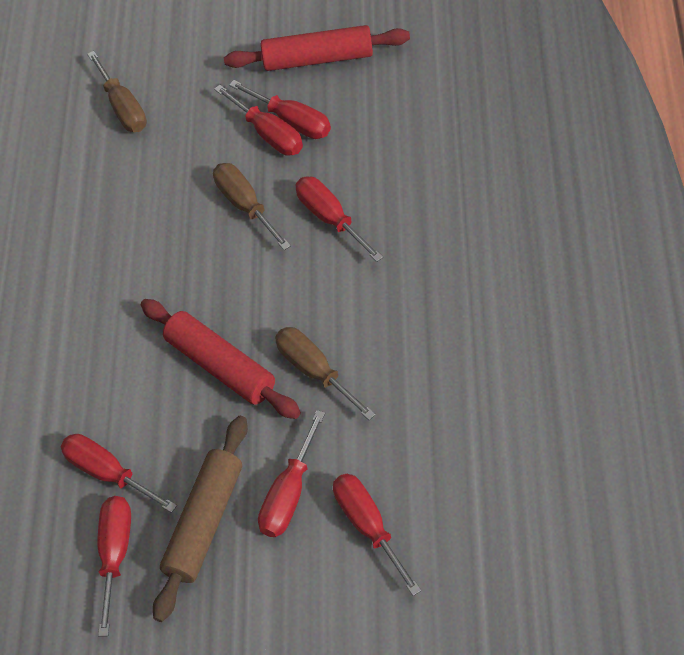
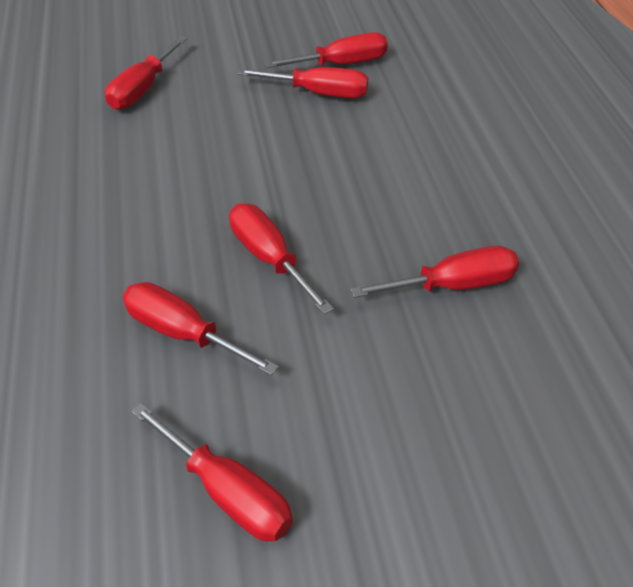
brown rolling pin: 1 -> 0
brown screwdriver: 3 -> 0
red rolling pin: 2 -> 0

